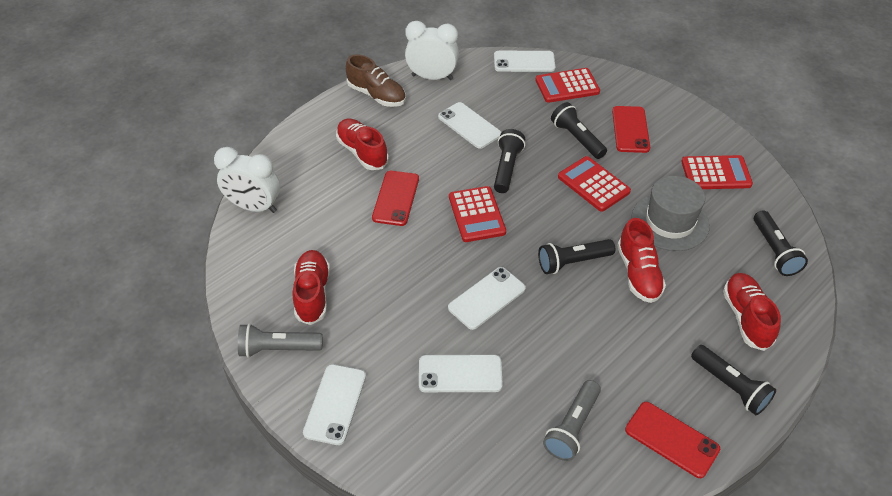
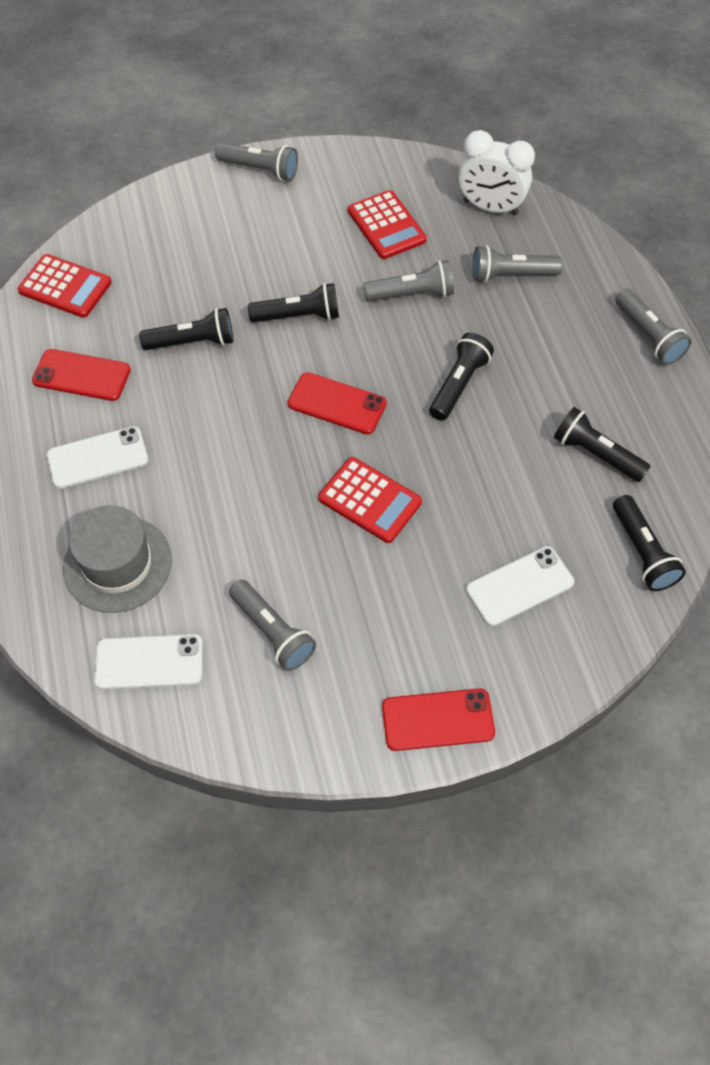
brown shoe: 1 -> 0
grey flashlight: 2 -> 5
red calculator: 4 -> 3
red shoe: 4 -> 0
white clock: 2 -> 1
white phone: 5 -> 3

